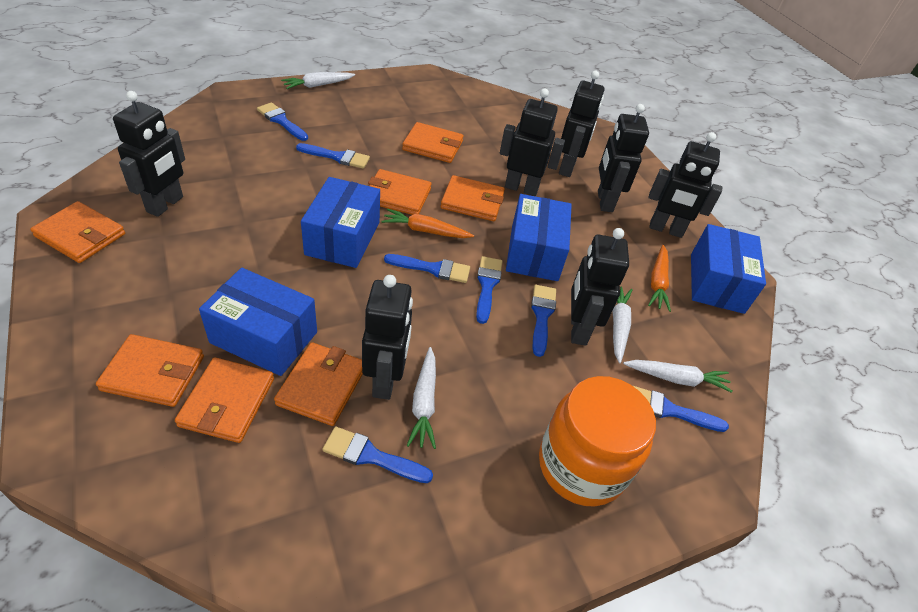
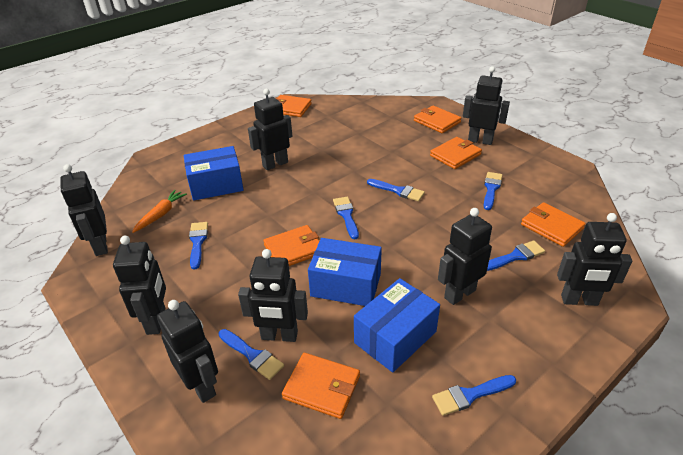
black robot: 7 -> 8
blue box: 4 -> 3
orange carrot: 2 -> 1
orange jar: 1 -> 0
orange wallet: 7 -> 6
white carrot: 4 -> 0

